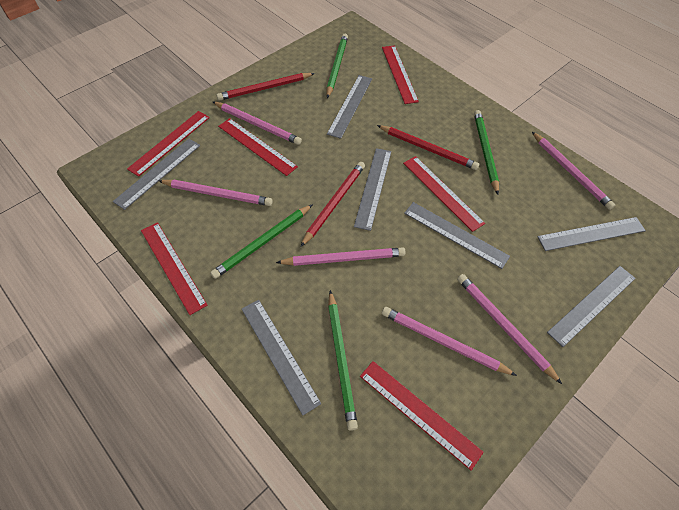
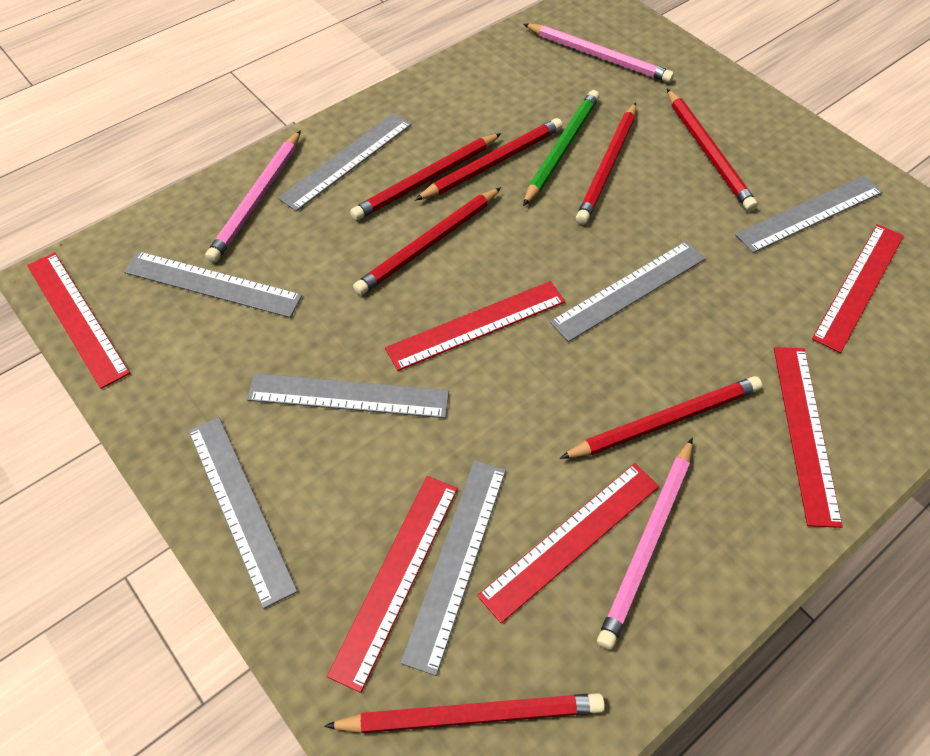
green pencil: 4 -> 1
pink pencil: 6 -> 3
red pencil: 3 -> 7

